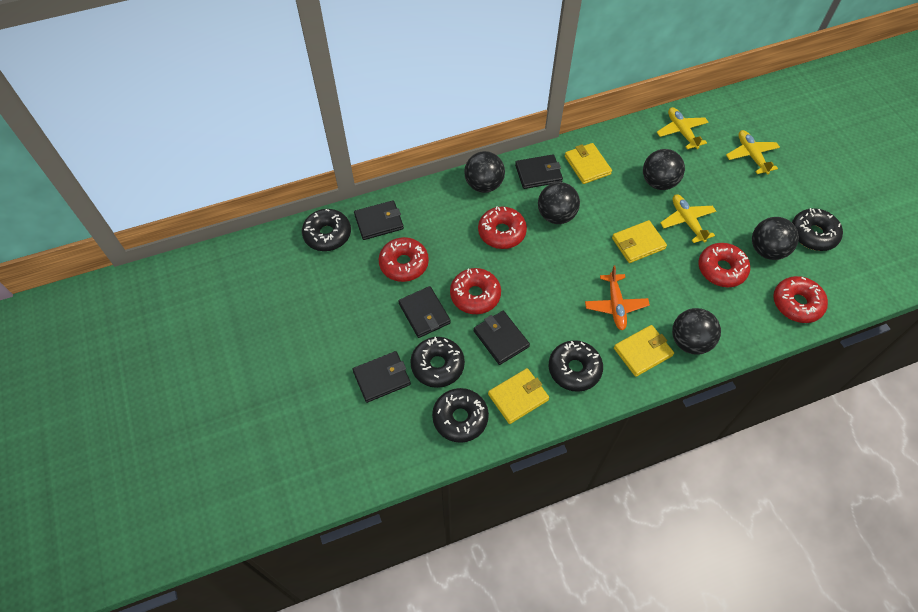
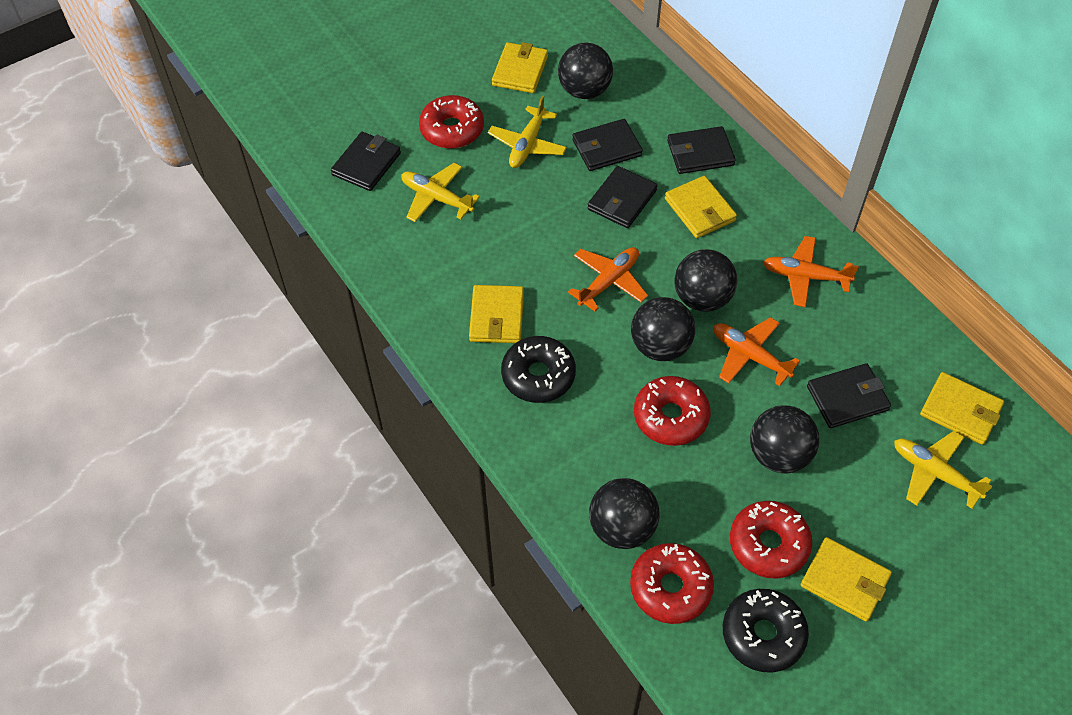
black donut: 5 -> 2
orange plane: 1 -> 3
red donut: 5 -> 4
yellow wallet: 4 -> 5

